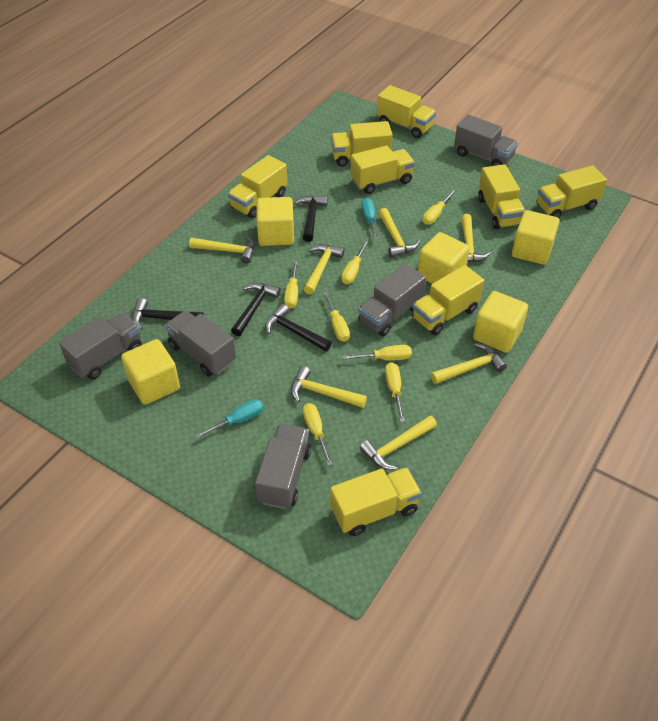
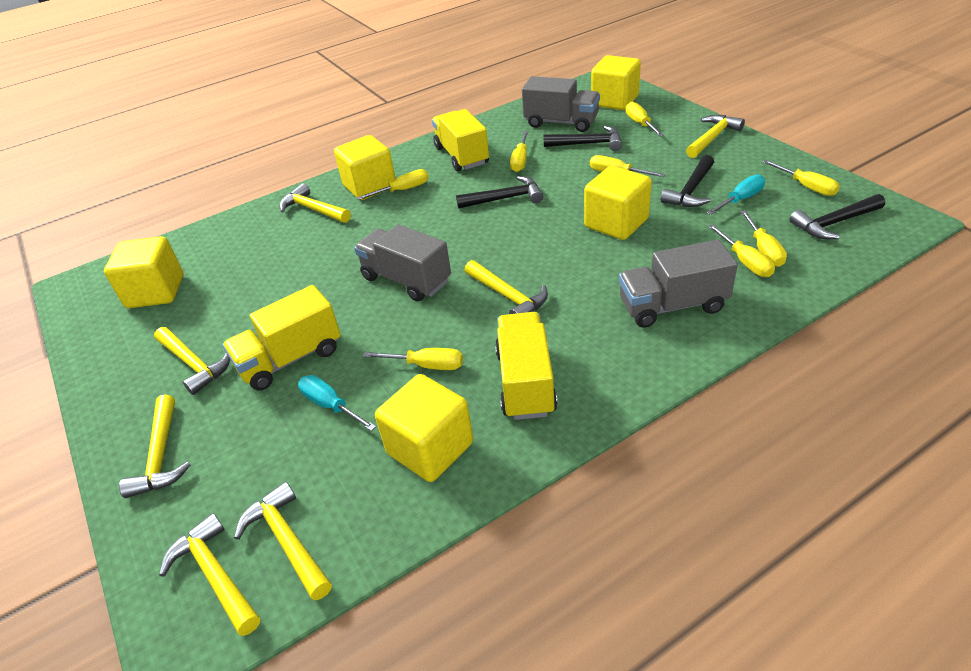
grey truck: 5 -> 3
yellow screwdriver: 7 -> 8
yellow truck: 8 -> 3

